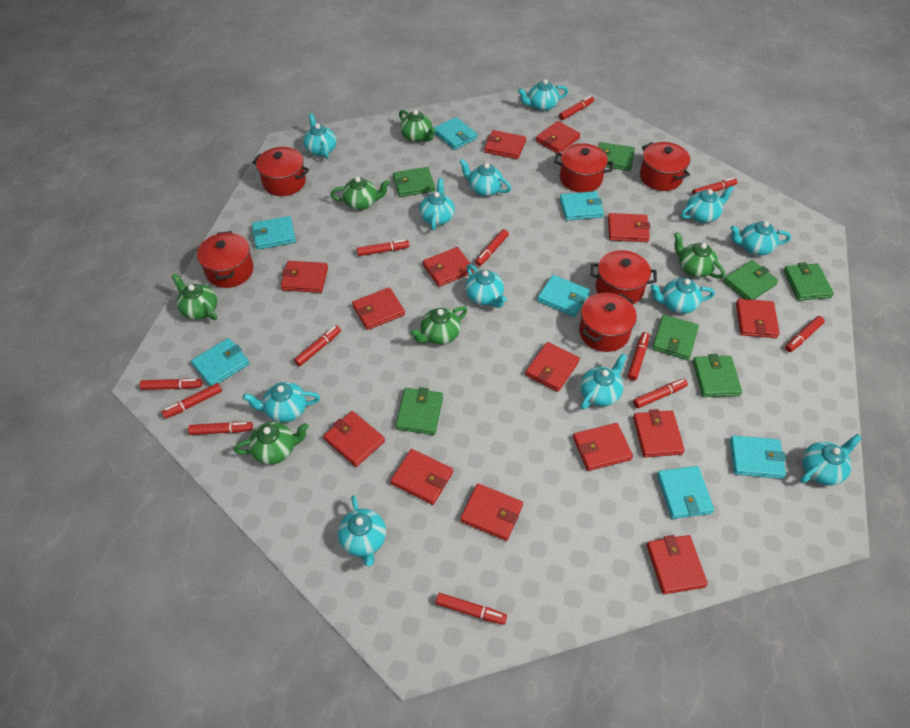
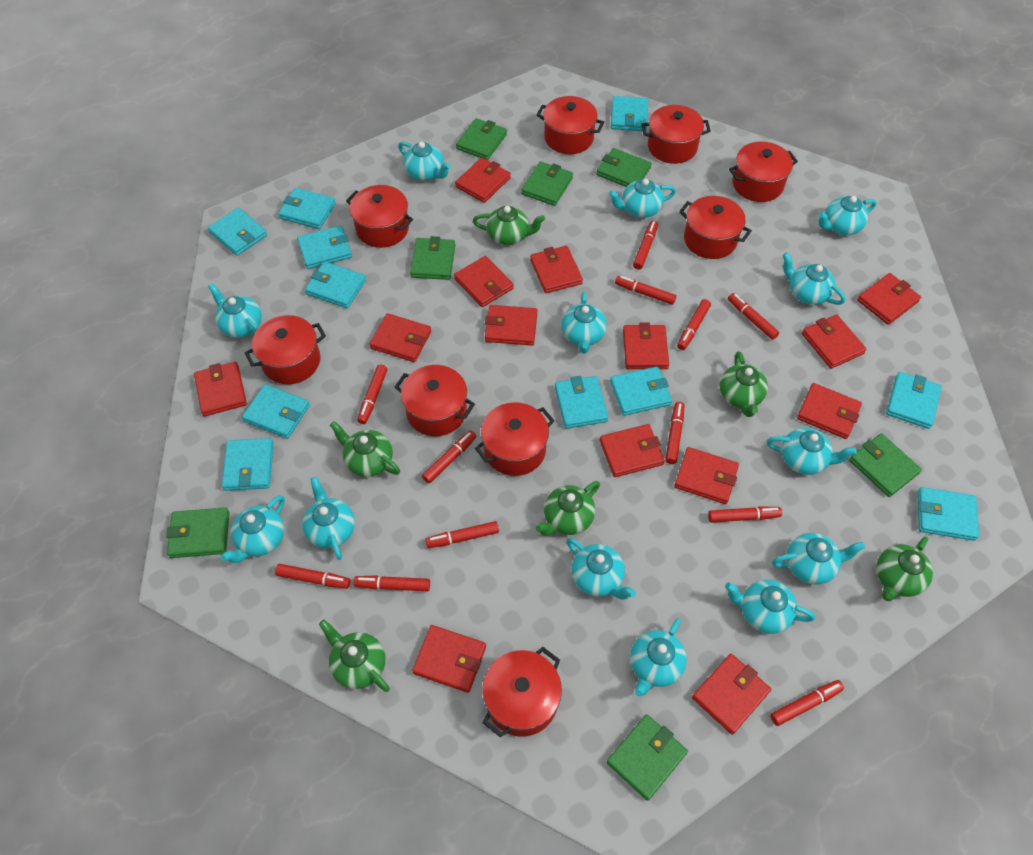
red pot: 6 -> 9
turquoise teapot: 12 -> 13
turquoise wallet: 7 -> 11

